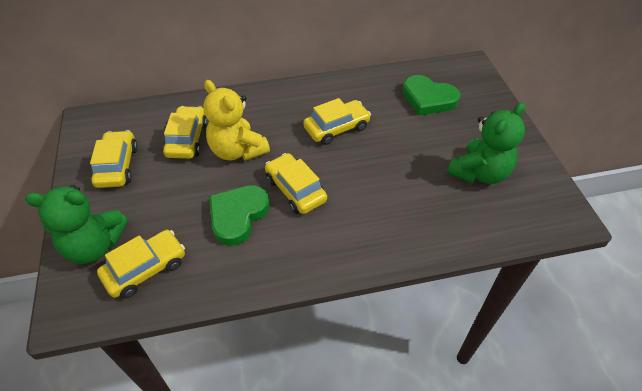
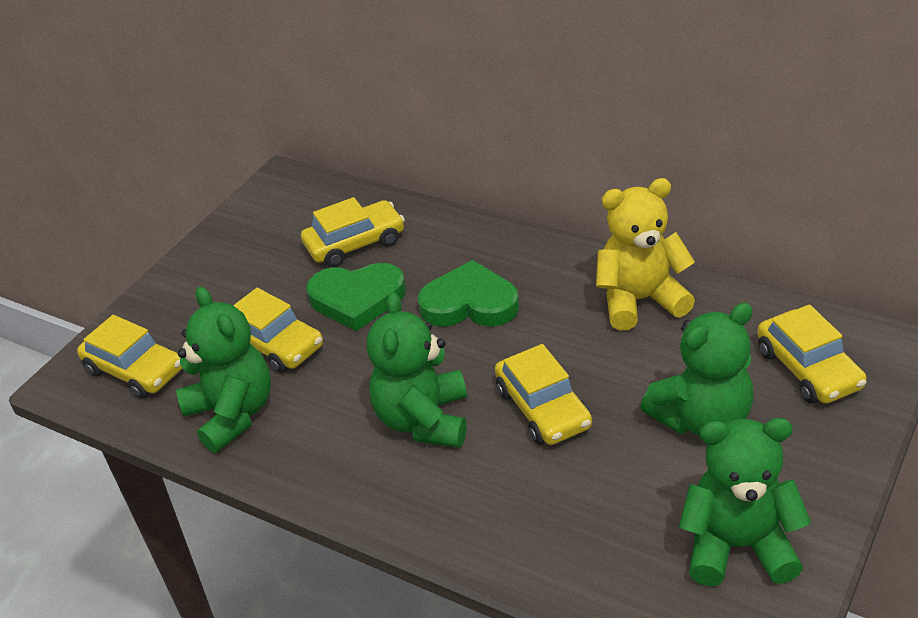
green teddy bear: 2 -> 4

